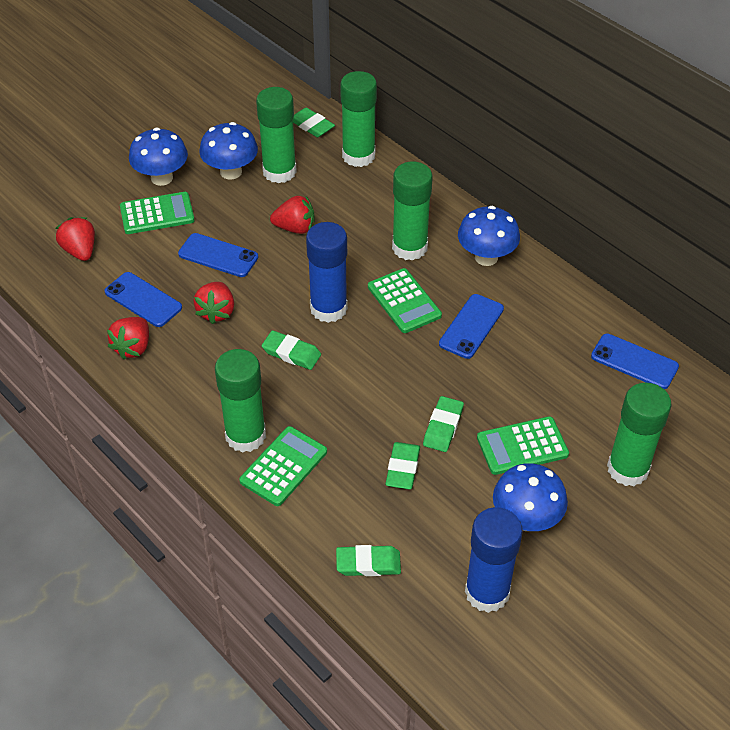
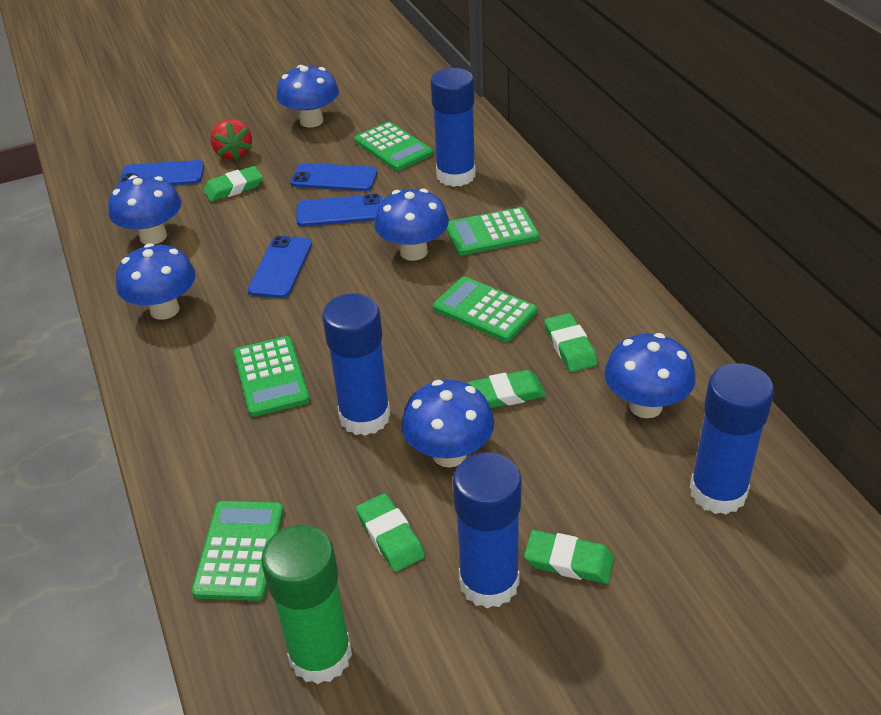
blue glue stick: 2 -> 4
blue mushroom: 4 -> 6
green calculator: 4 -> 5
green glue stick: 5 -> 1
red strawberry: 4 -> 1

